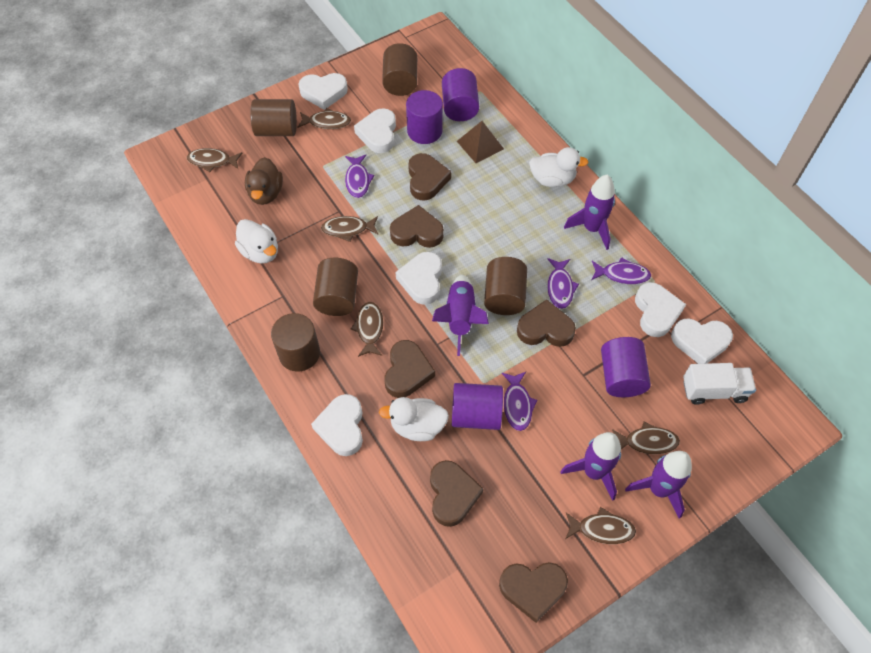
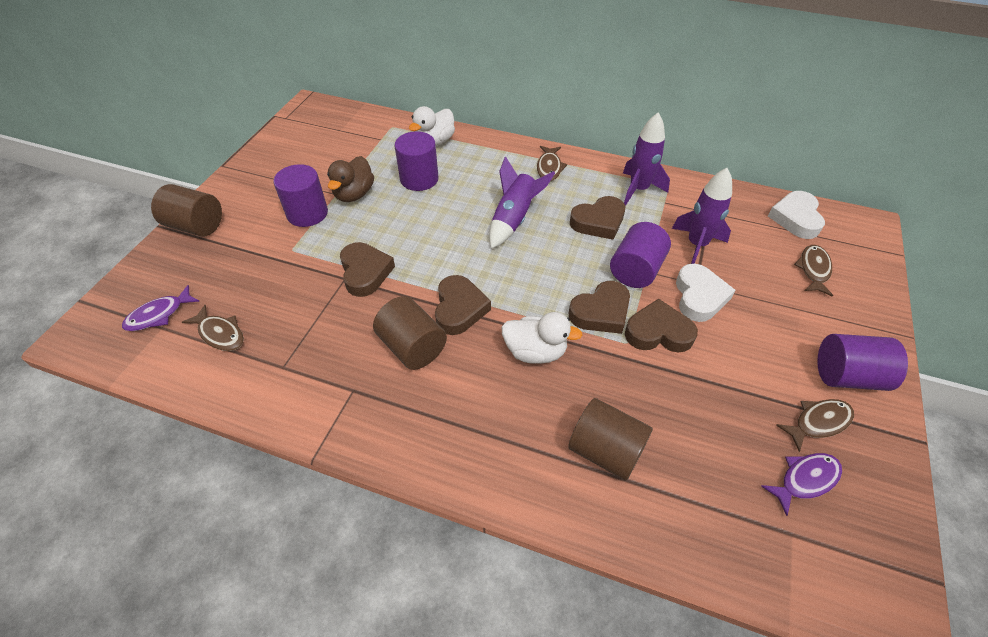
brown cylinder: 5 -> 3
brown fish: 6 -> 4
brown heart: 6 -> 5
brown pyramid: 1 -> 0
purple fish: 4 -> 2
purple rocket: 4 -> 3
white duck: 3 -> 2
white heart: 6 -> 2
white truck: 1 -> 0

